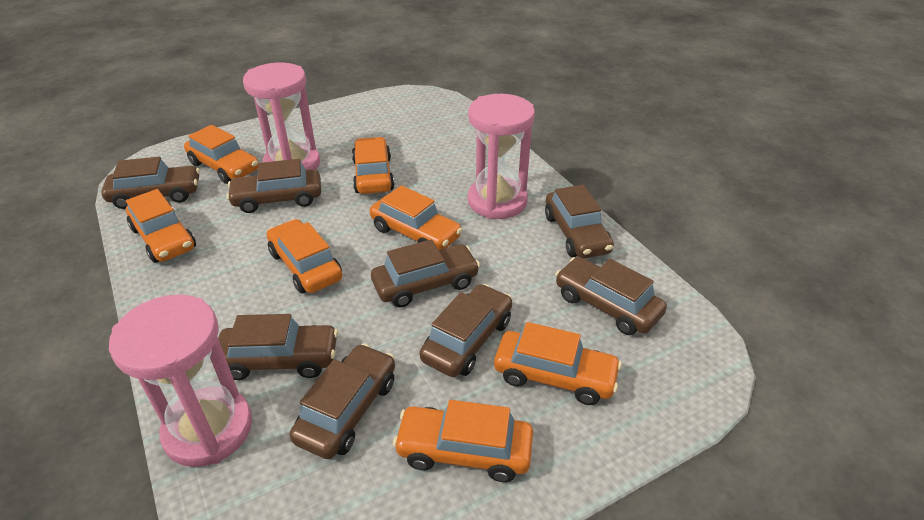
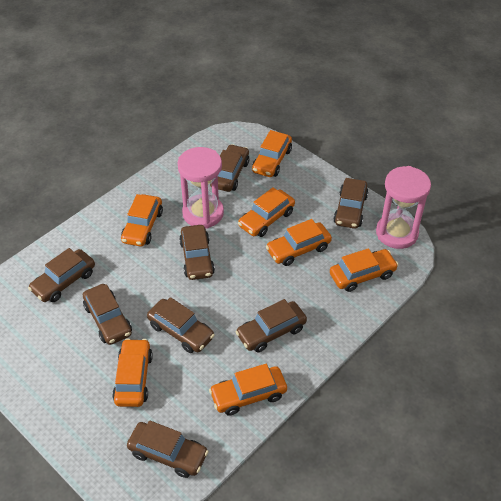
pink hourglass: 3 -> 2

